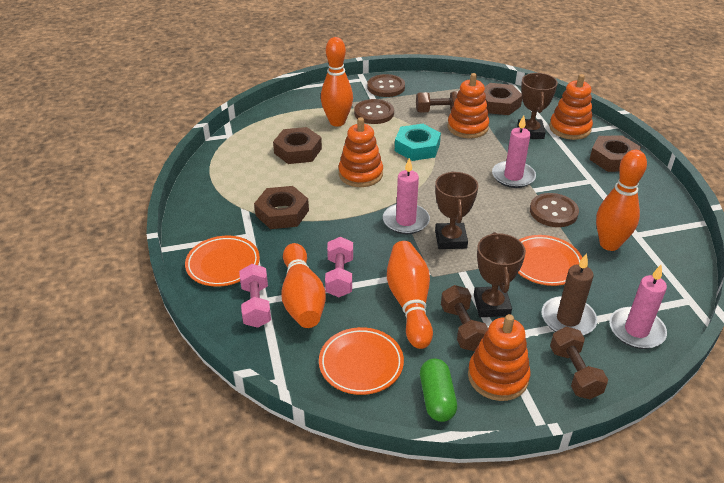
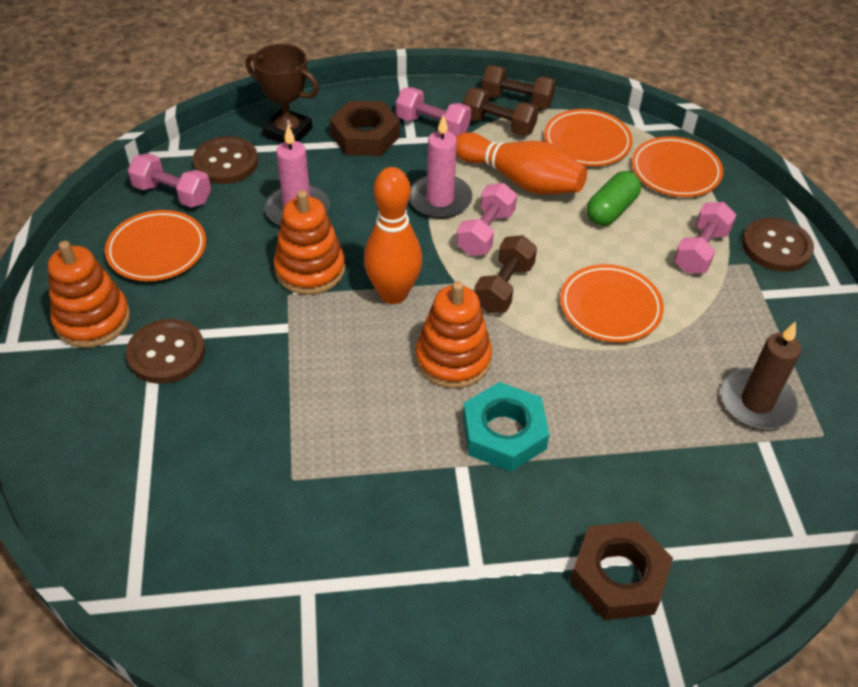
brown nut: 4 -> 2
brown trophy: 3 -> 1
orange bowling pin: 4 -> 2
orange plate: 3 -> 4
orange stacking toy: 4 -> 3
pink candle: 3 -> 2
pink dumbbell: 2 -> 4

